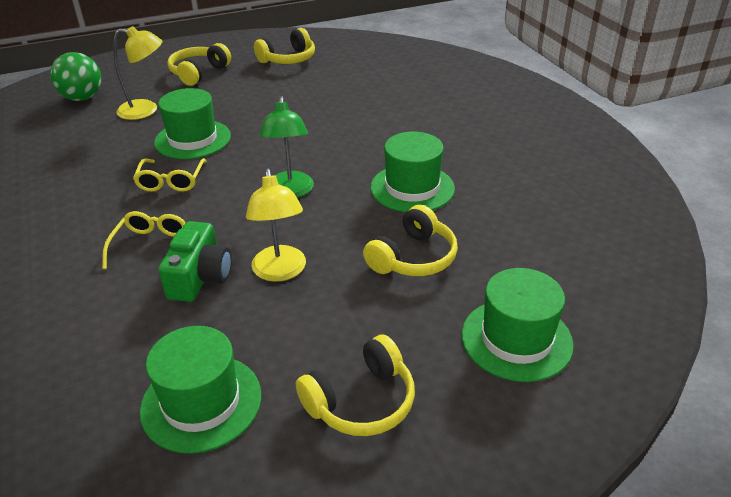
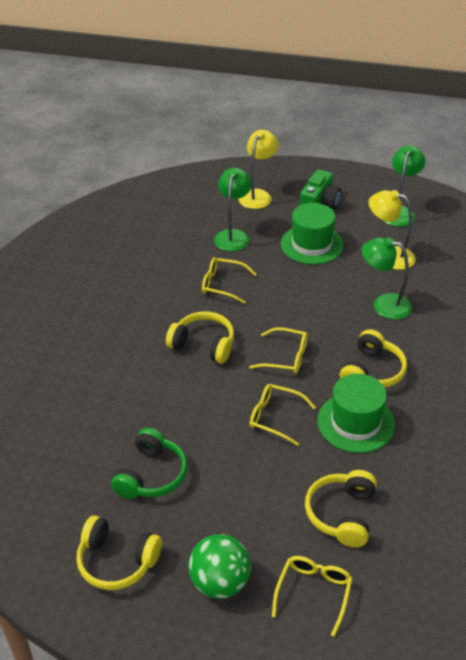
green hat: 4 -> 2
green headphones: 0 -> 1
green lamp: 1 -> 3
yellow glasses: 2 -> 4

